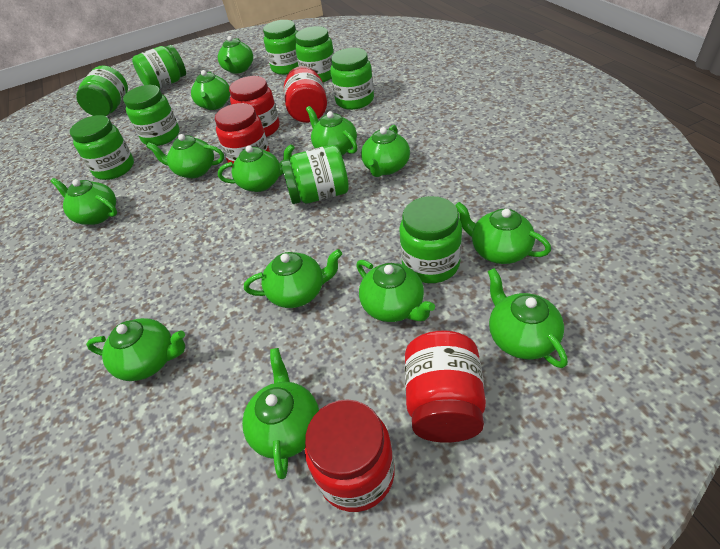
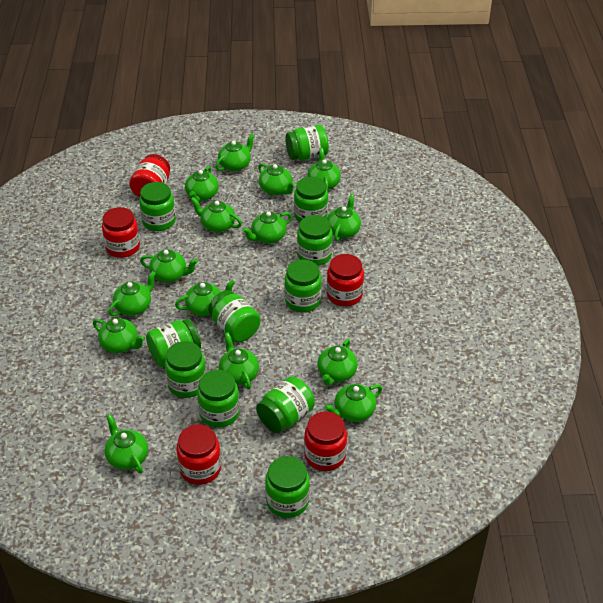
green jar: 9 -> 11
green teapot: 13 -> 15

